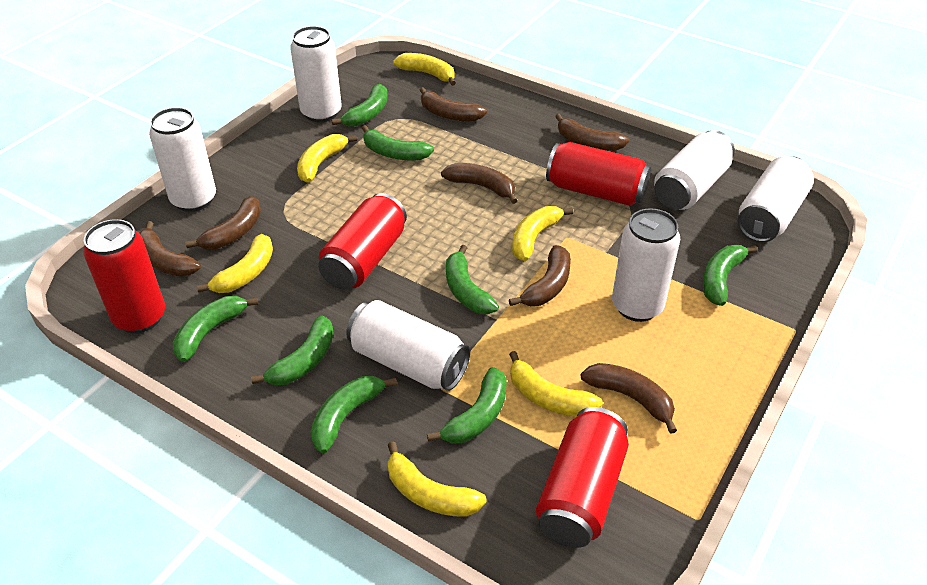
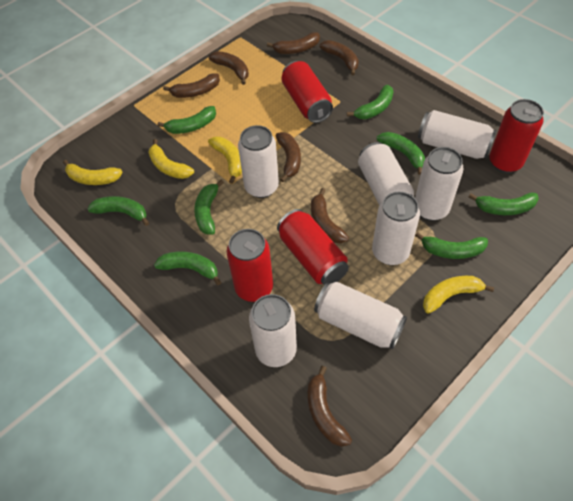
white can: 6 -> 7
yellow banana: 6 -> 4

